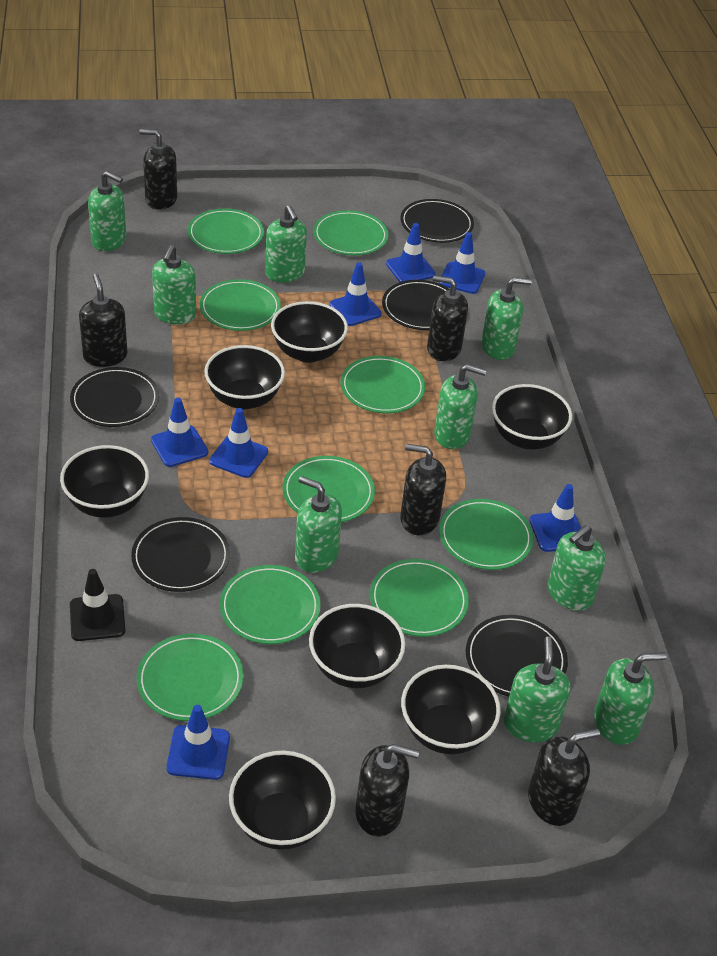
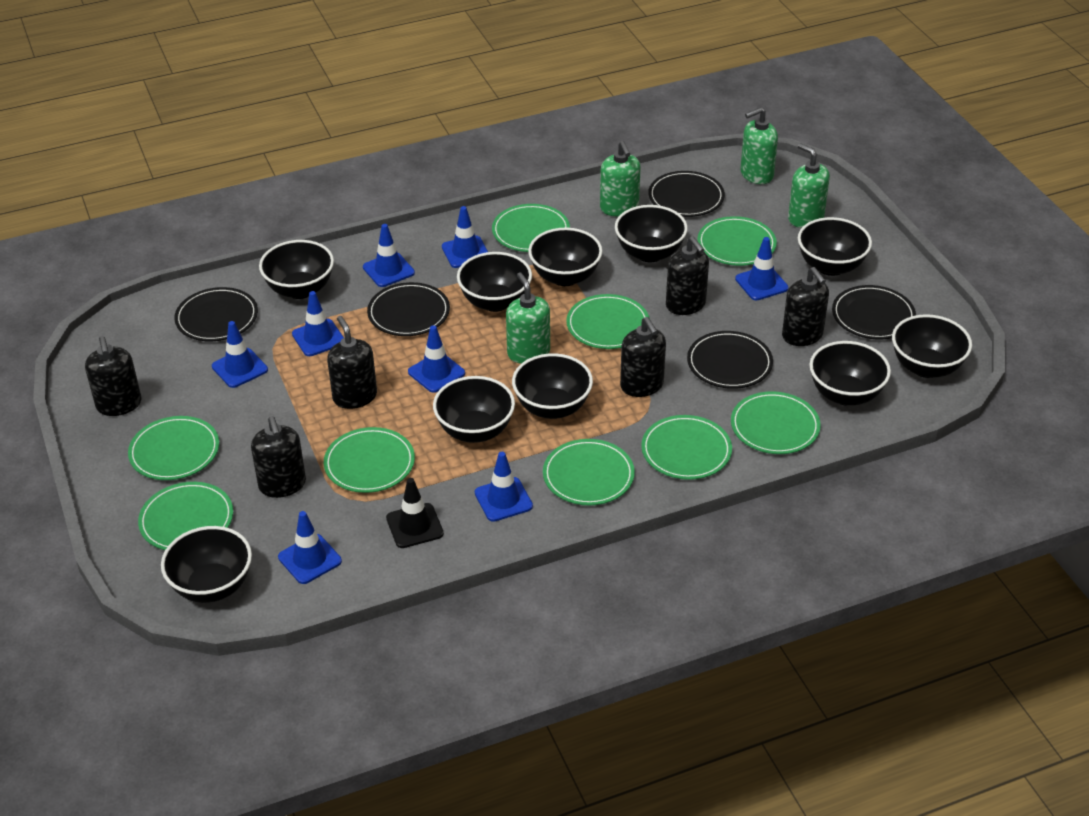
black bowl: 7 -> 10
blue traffic cone: 7 -> 8
green soap dispenser: 9 -> 4

